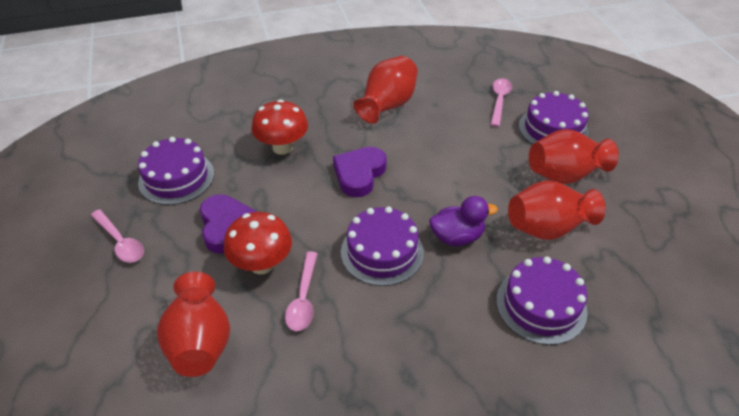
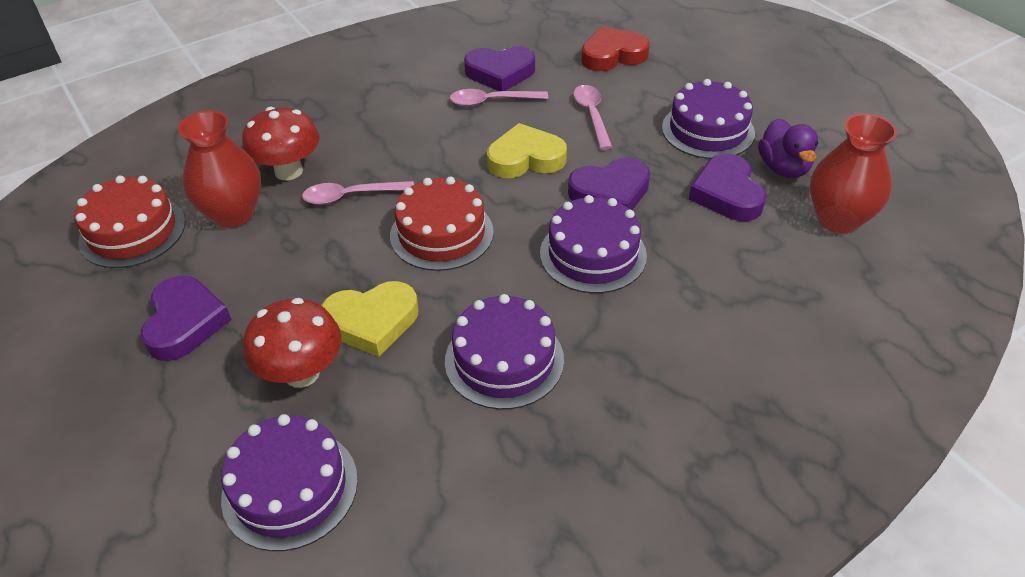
purple heart: 2 -> 4
red cake: 0 -> 2
red heart: 0 -> 1
red vase: 4 -> 2
yellow heart: 0 -> 2

